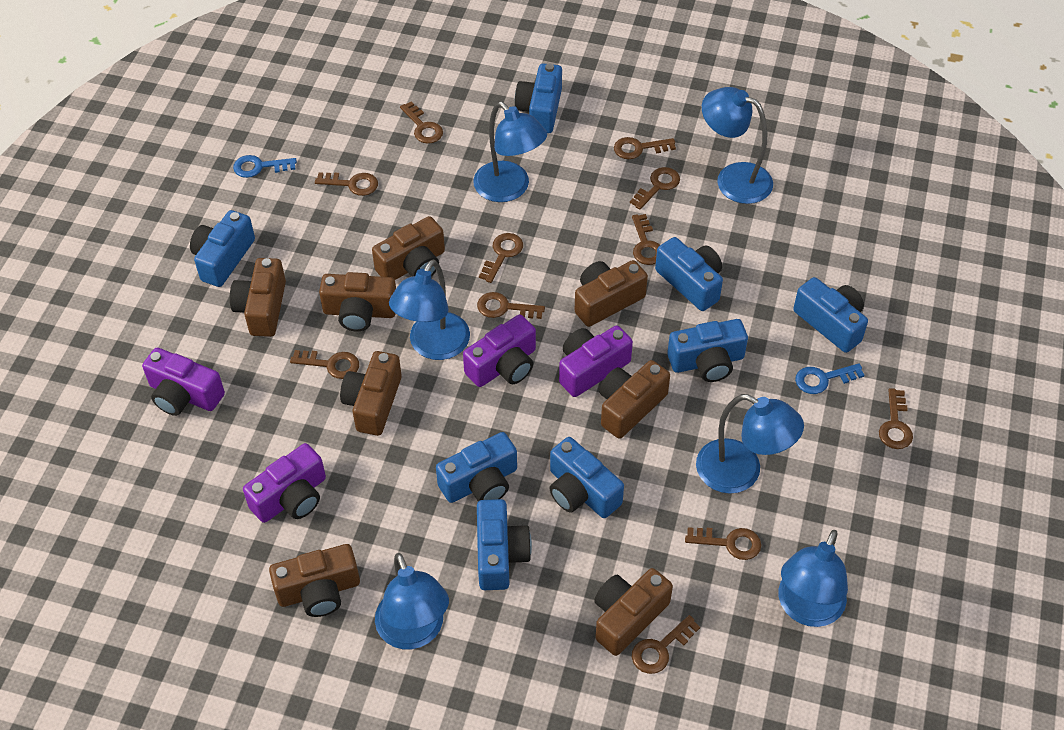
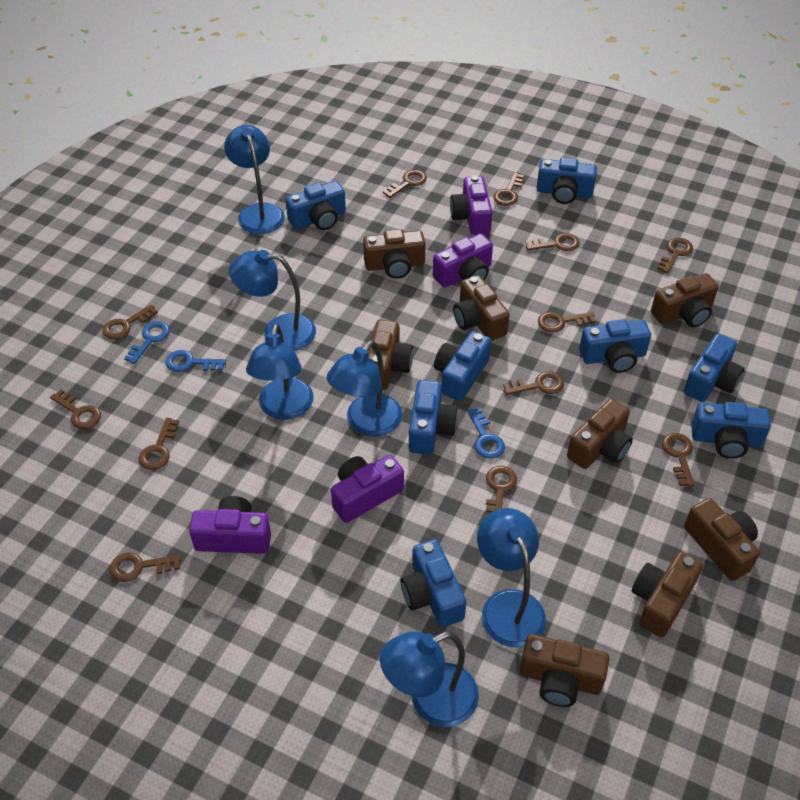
blue key: 2 -> 3
brown key: 11 -> 12

